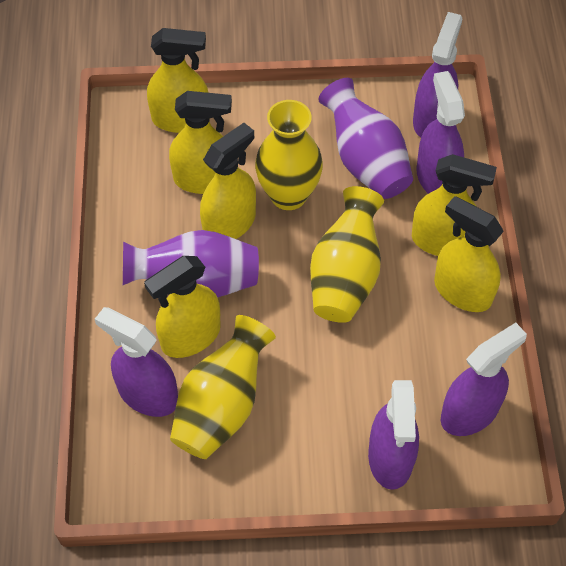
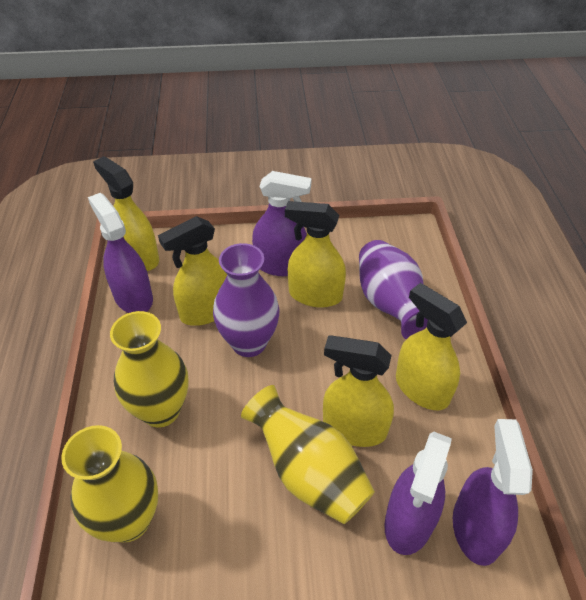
purple spray bottle: 5 -> 4
yellow spray bottle: 6 -> 5

